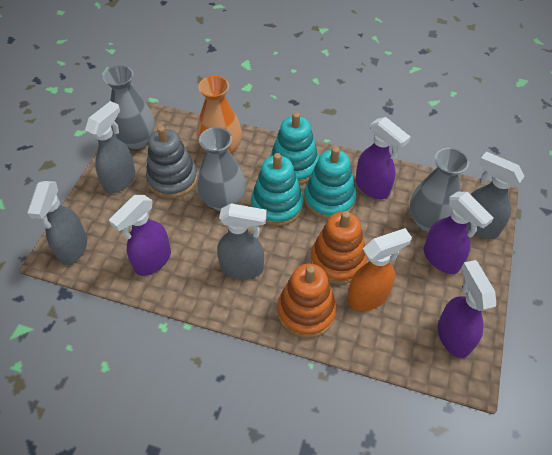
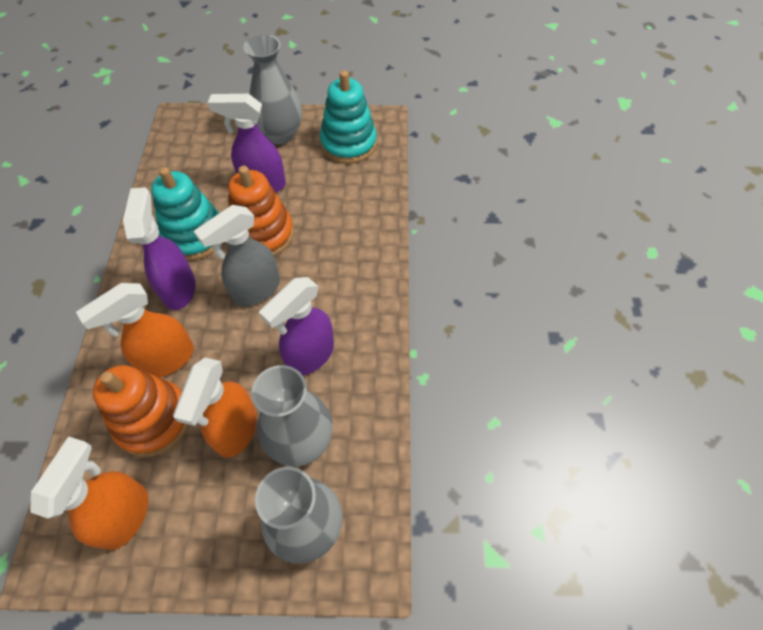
grey spray bottle: 4 -> 1
grey stacking toy: 1 -> 0
orange spray bottle: 1 -> 3
orange vase: 1 -> 0
purple spray bottle: 4 -> 3
turquoise stacking toy: 3 -> 2

